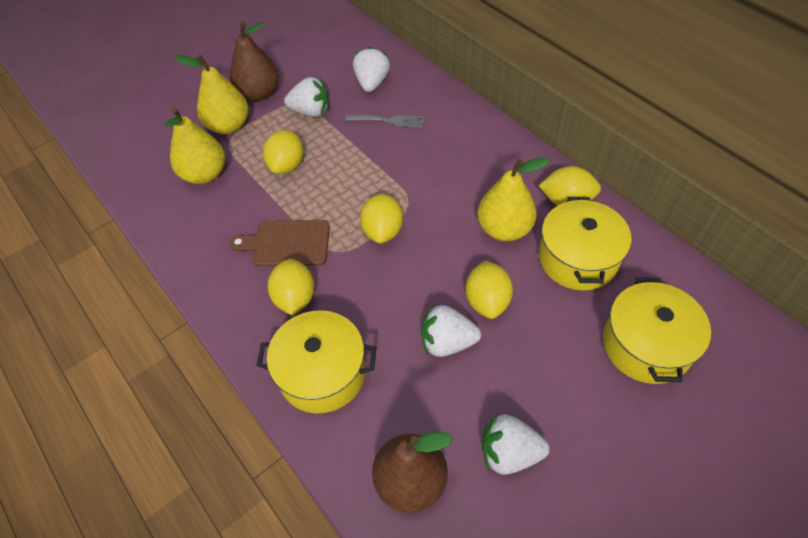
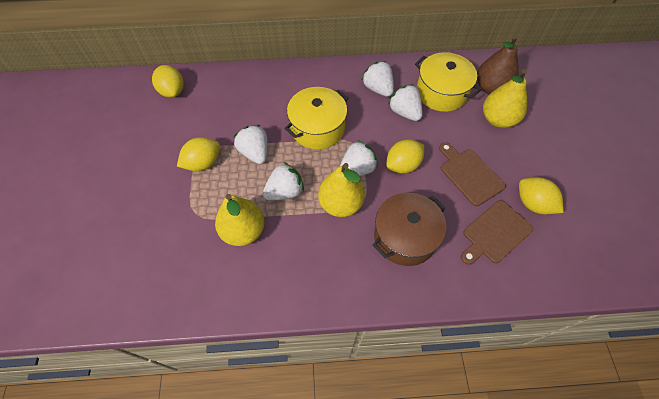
brown cutting board: 1 -> 2
brown pear: 2 -> 1
brown pot: 0 -> 1
grey fork: 1 -> 0
white strawberry: 4 -> 5
yellow lemon: 5 -> 4
yellow pot: 3 -> 2

